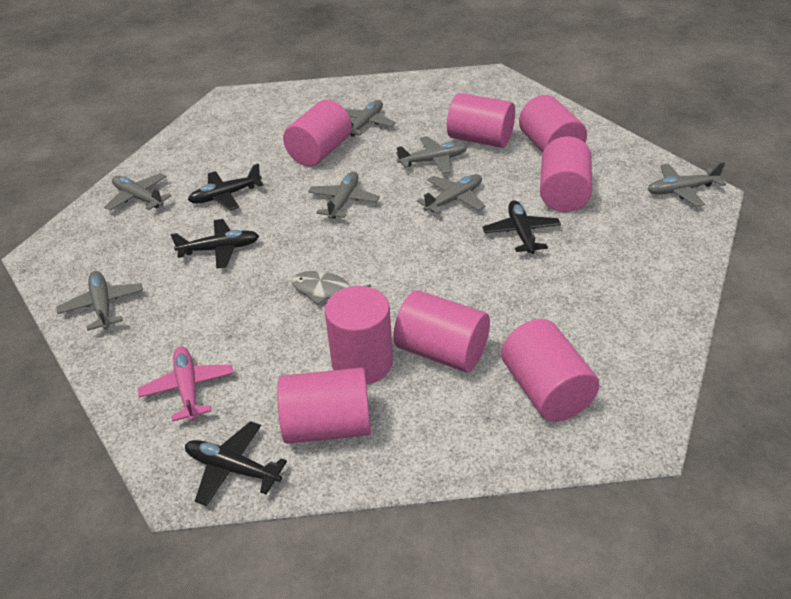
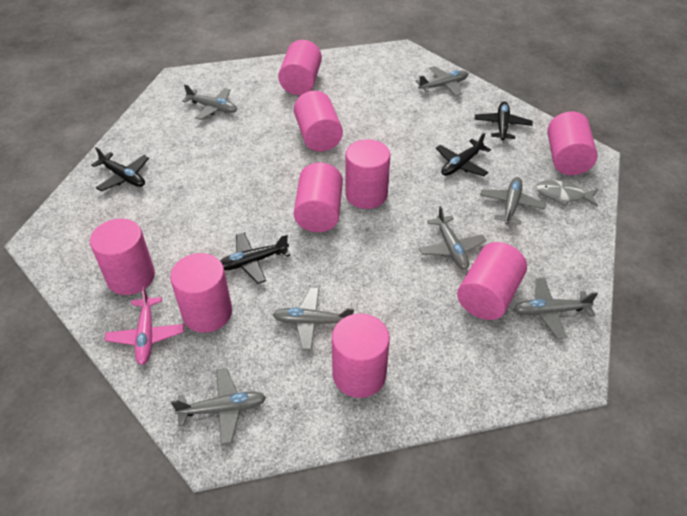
pink cylinder: 8 -> 9

